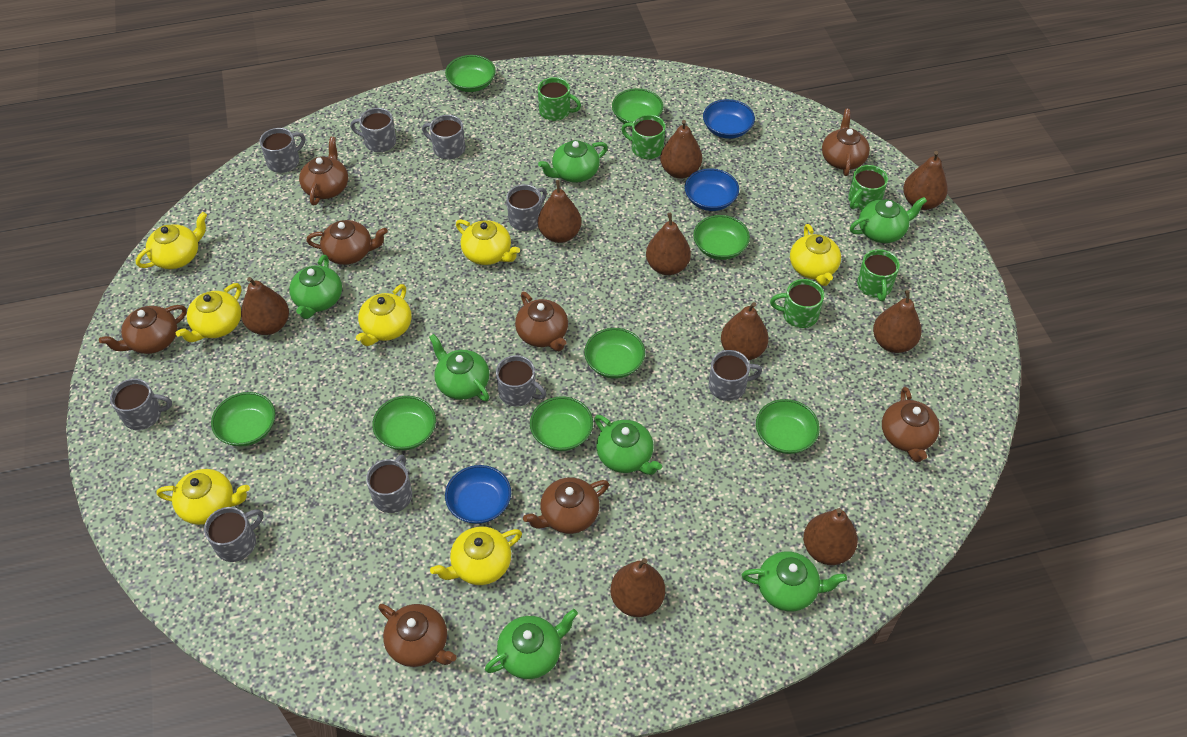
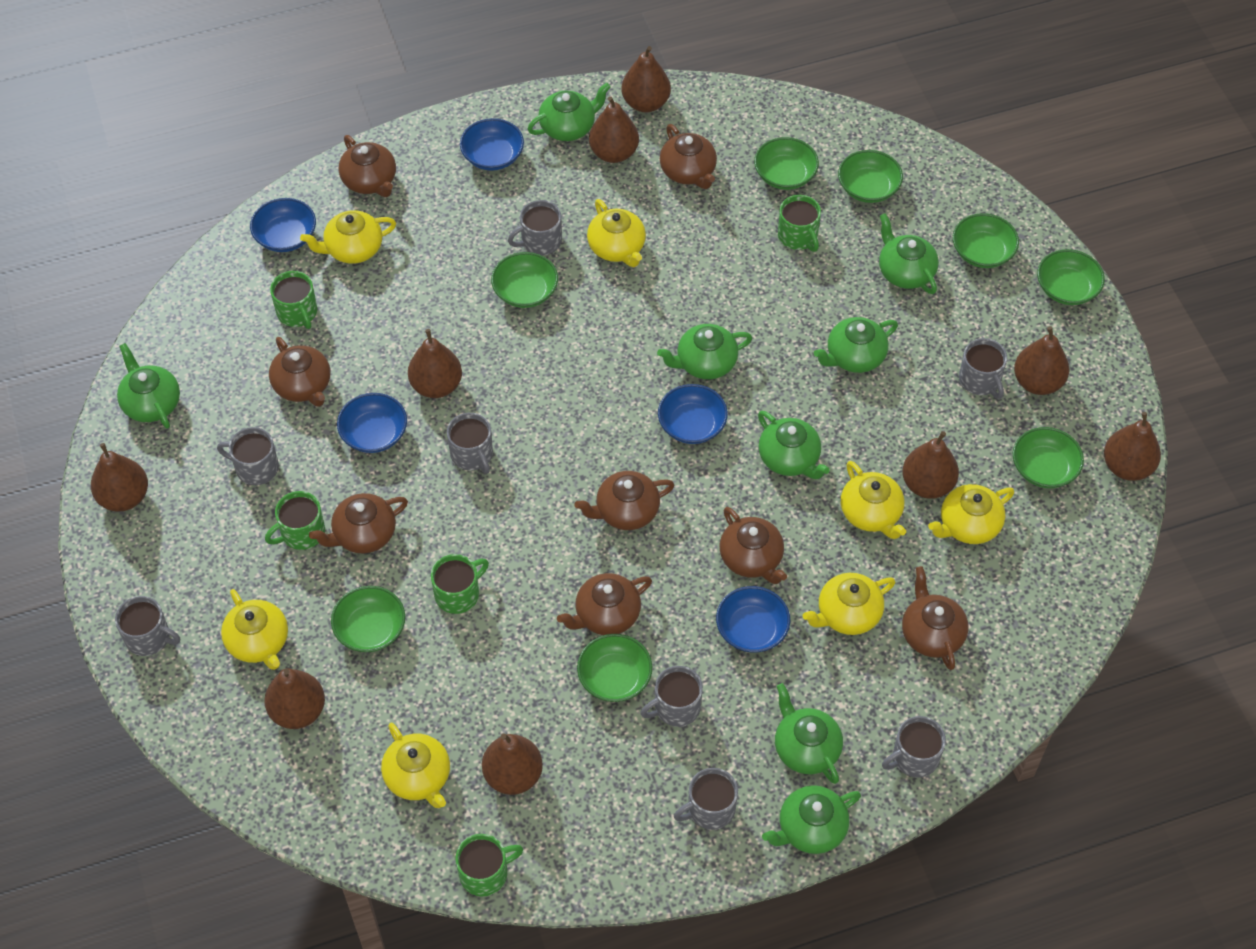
blue bowl: 3 -> 5
green teapot: 7 -> 8
grey mug: 9 -> 8

